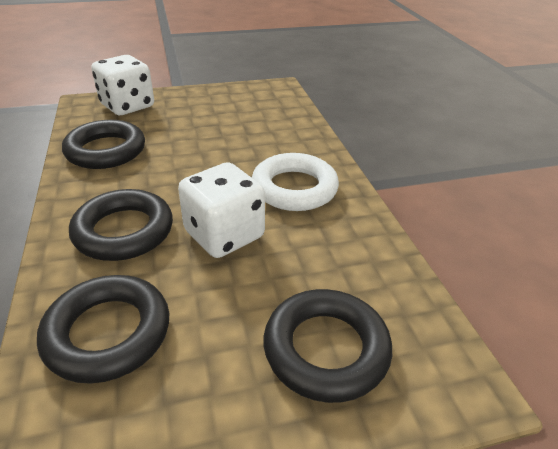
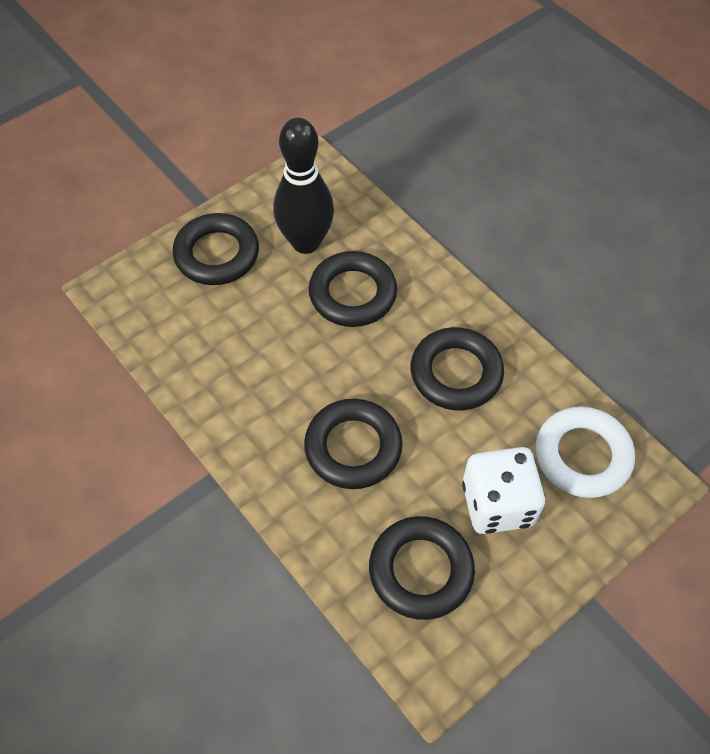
black bowling pin: 0 -> 1
black ring: 4 -> 5
white dice: 2 -> 1

